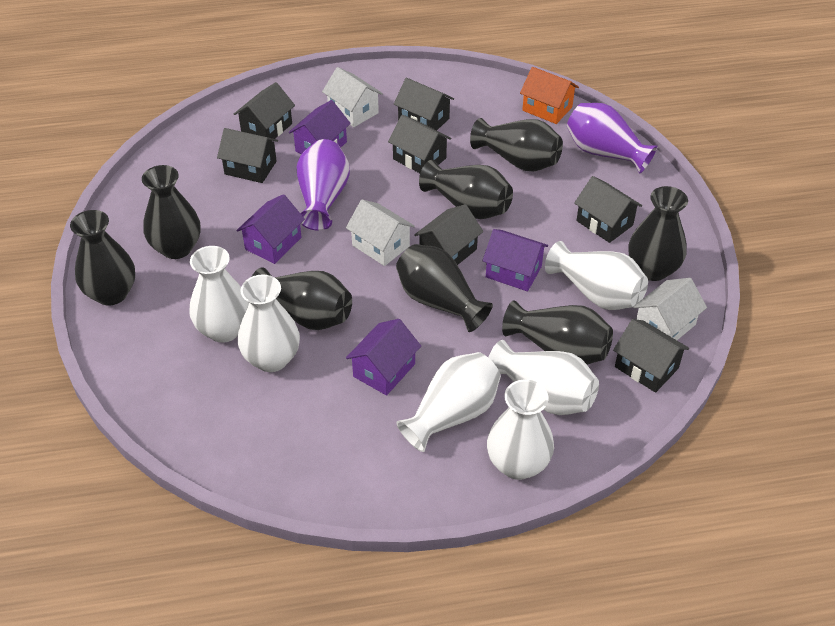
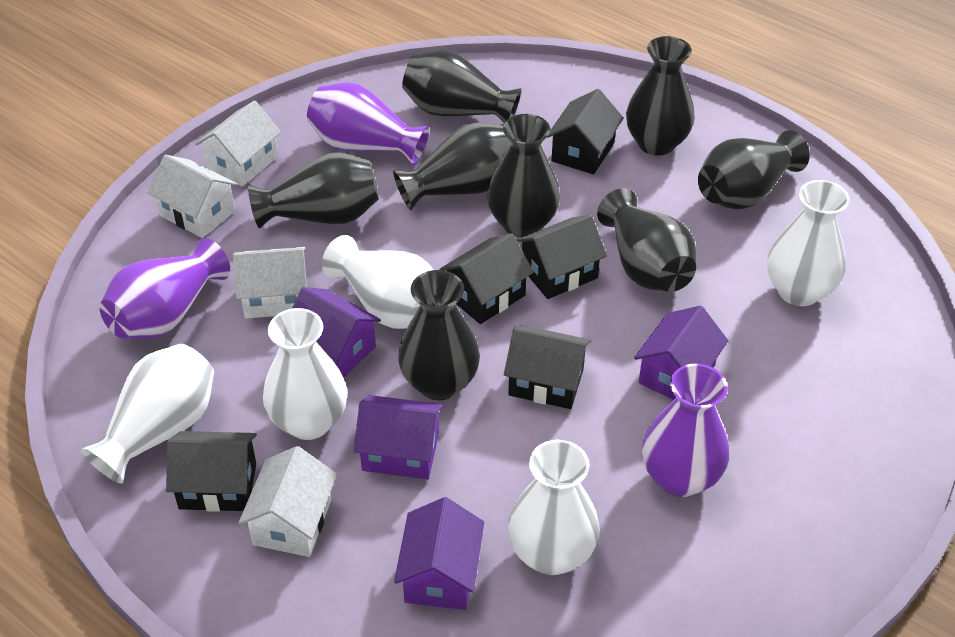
black house: 7 -> 5
orange house: 1 -> 0
purple vase: 2 -> 3
white house: 3 -> 4
white vase: 6 -> 5

